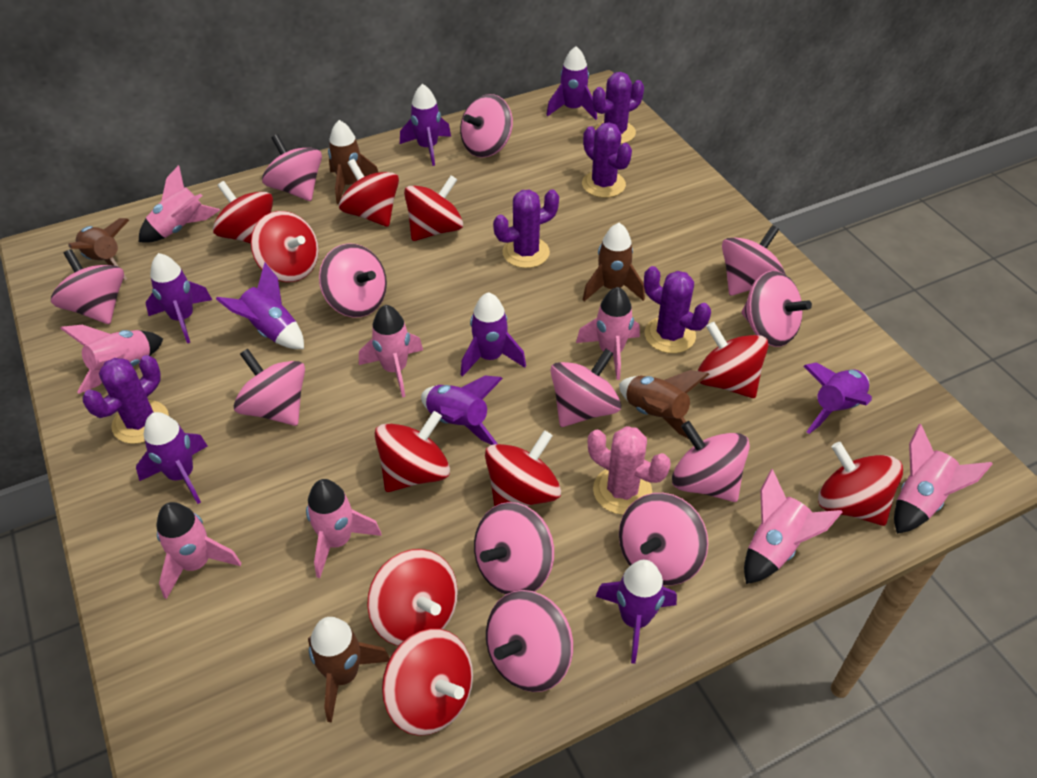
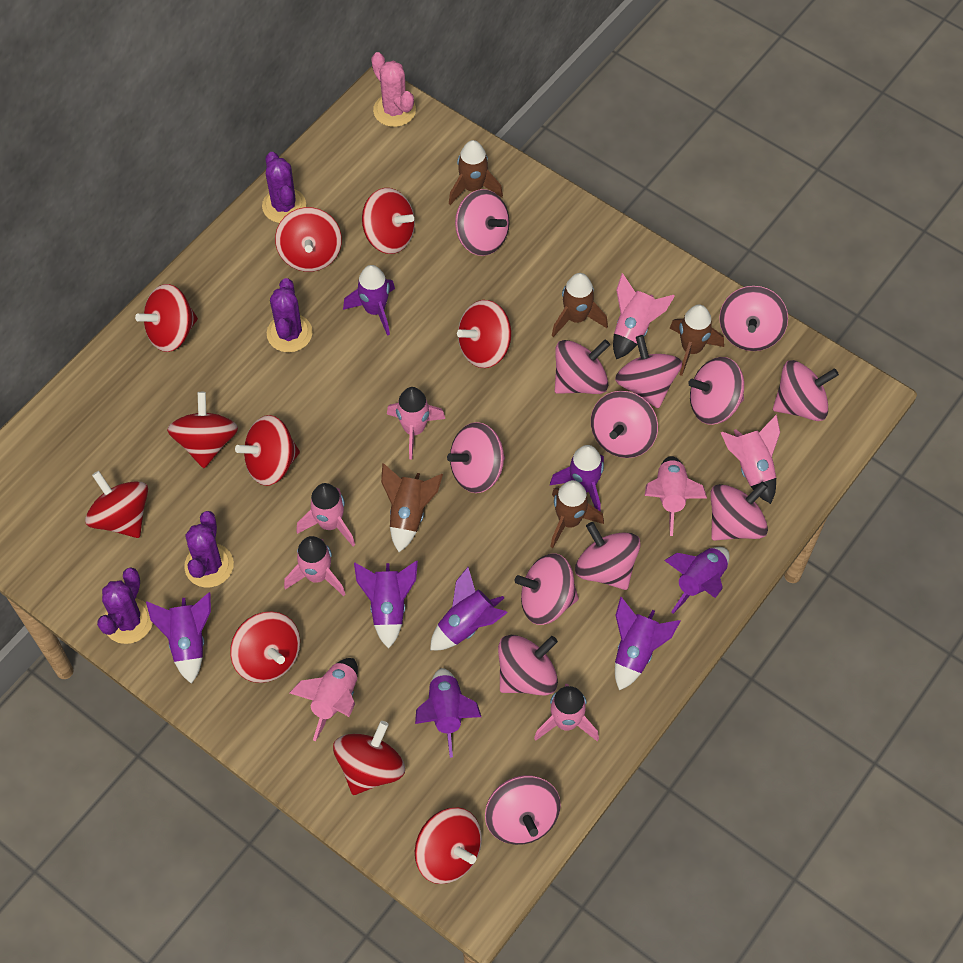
pink spinning top: 12 -> 13
purple cactus: 5 -> 4
purple rocket: 9 -> 8

